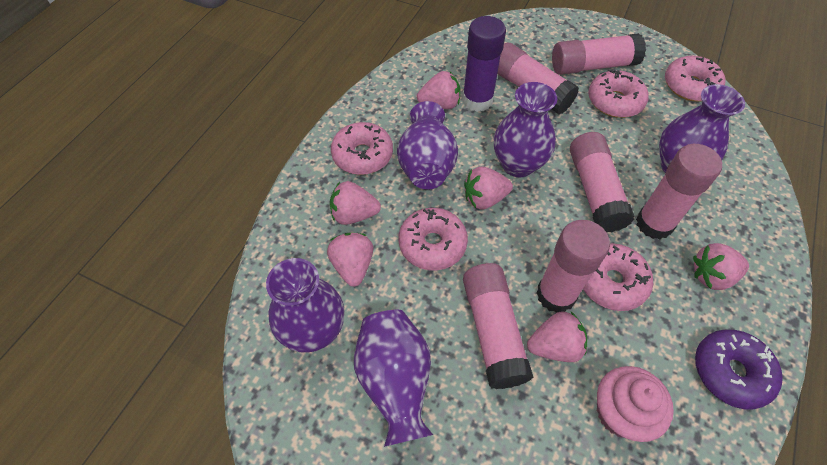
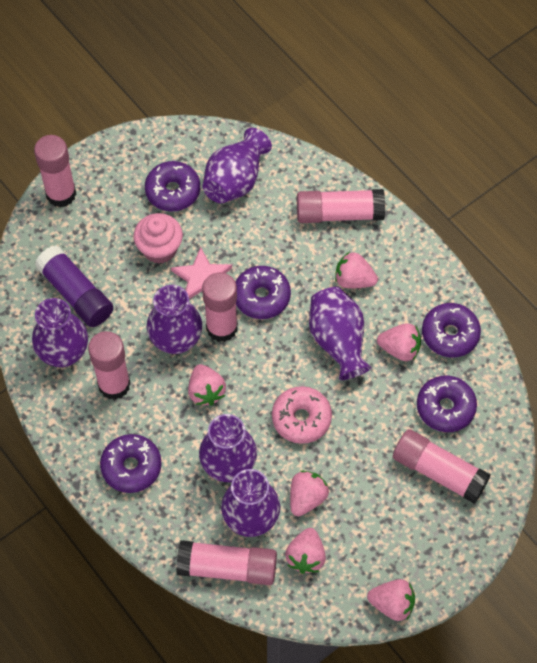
pink donut: 5 -> 1
pink star: 0 -> 1
purple donut: 1 -> 5
purple vase: 5 -> 6

